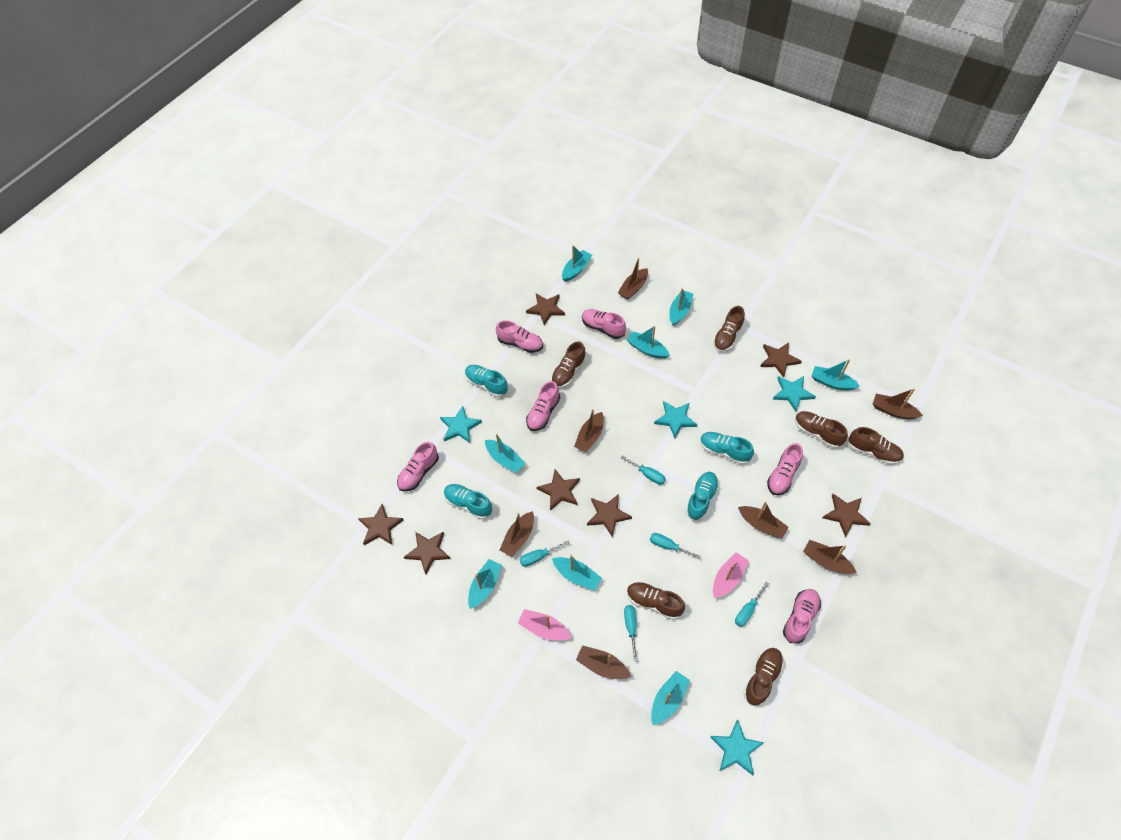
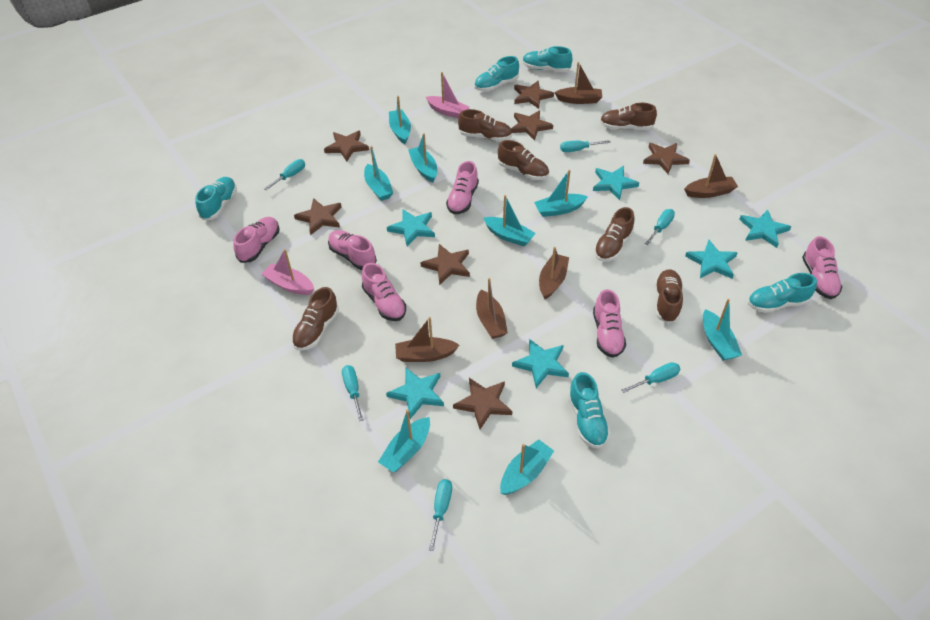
brown boat: 7 -> 5
turquoise screwdriver: 5 -> 6
turquoise shoe: 4 -> 5
turquoise star: 4 -> 6

